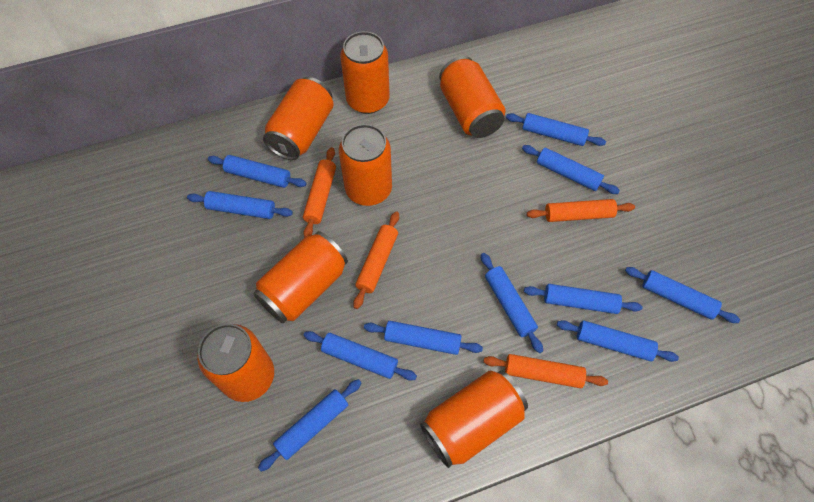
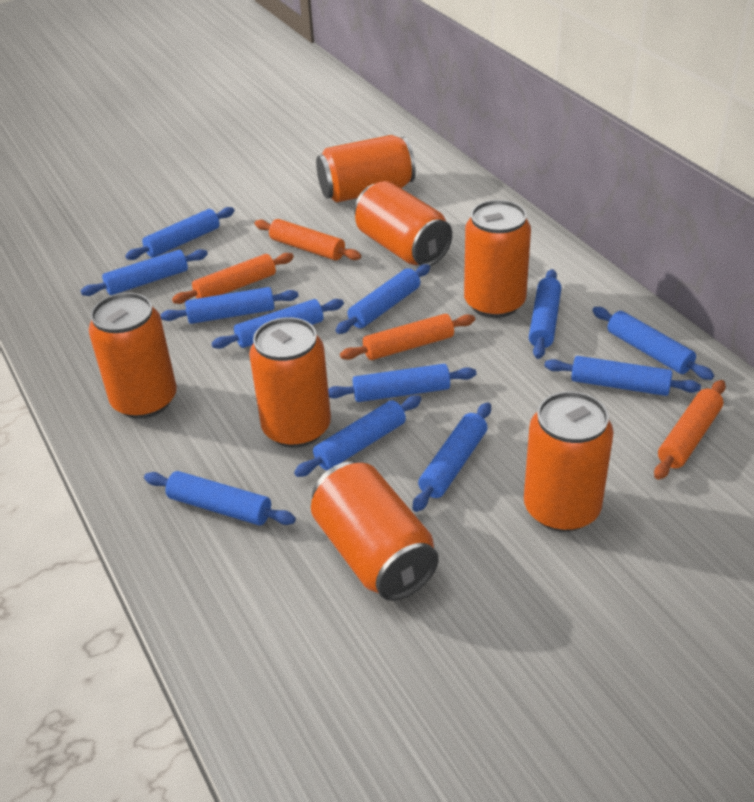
blue rolling pin: 11 -> 12

